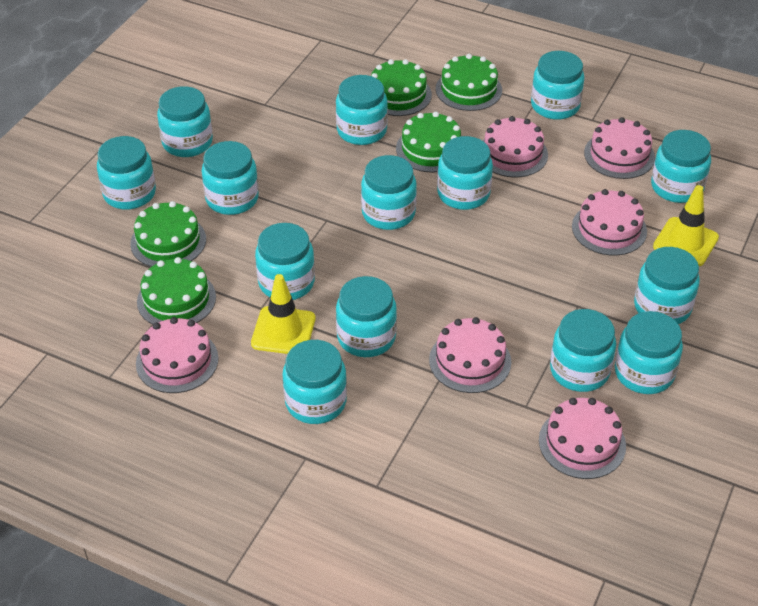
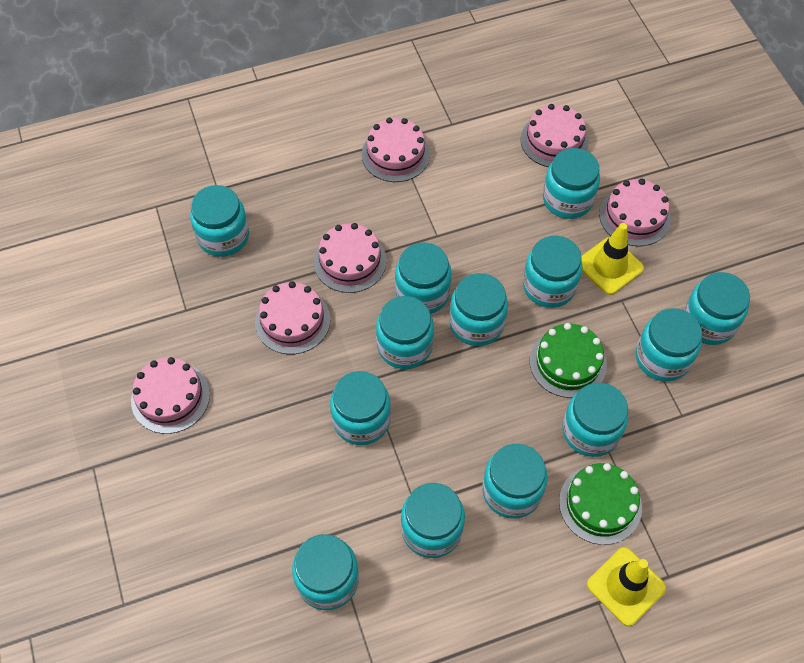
green cake: 5 -> 2
turquoise jar: 14 -> 13

